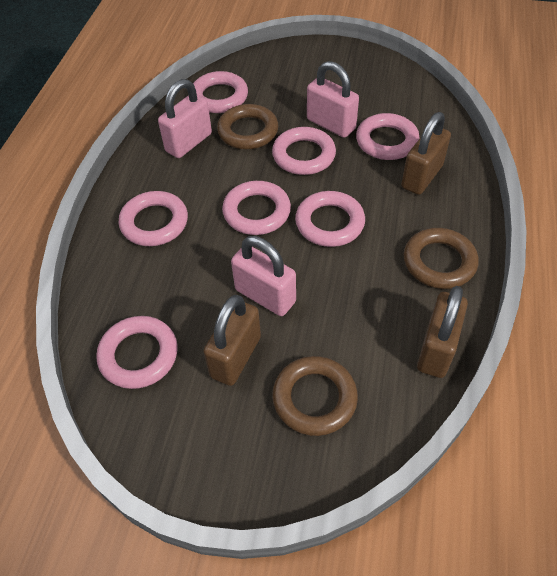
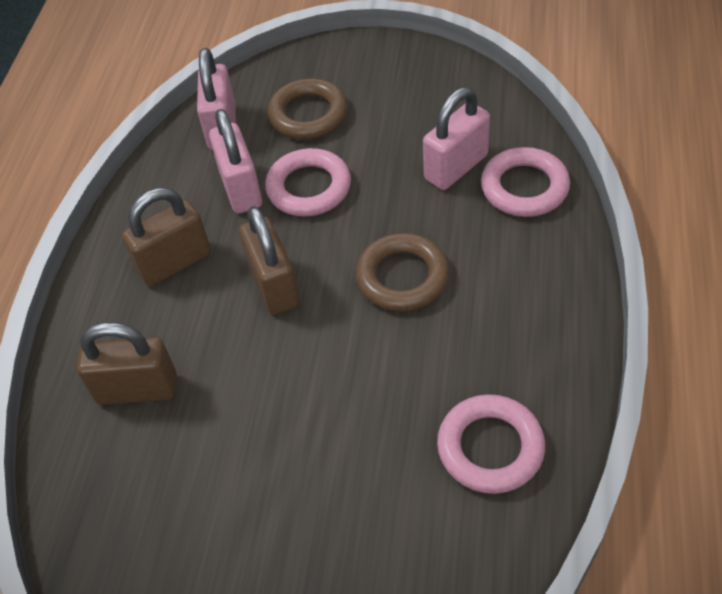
brown ring: 3 -> 2
pink ring: 7 -> 3

